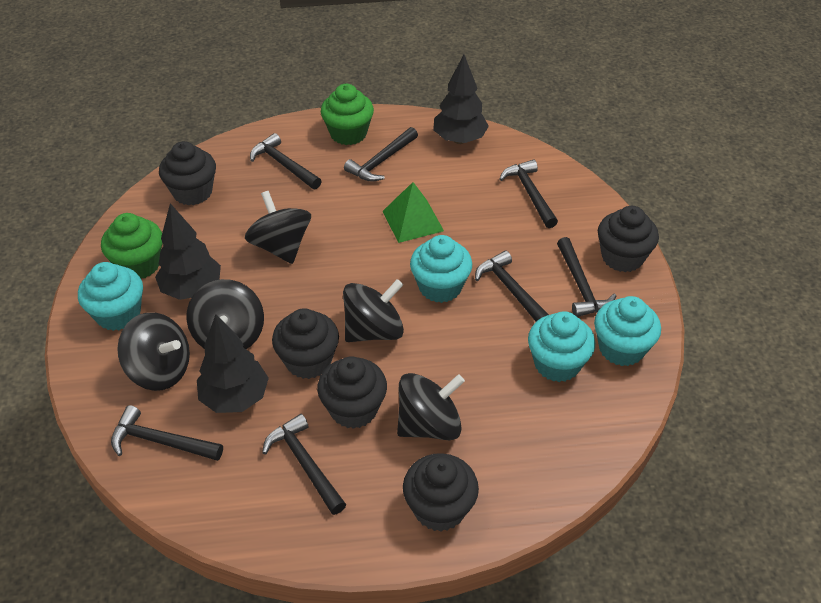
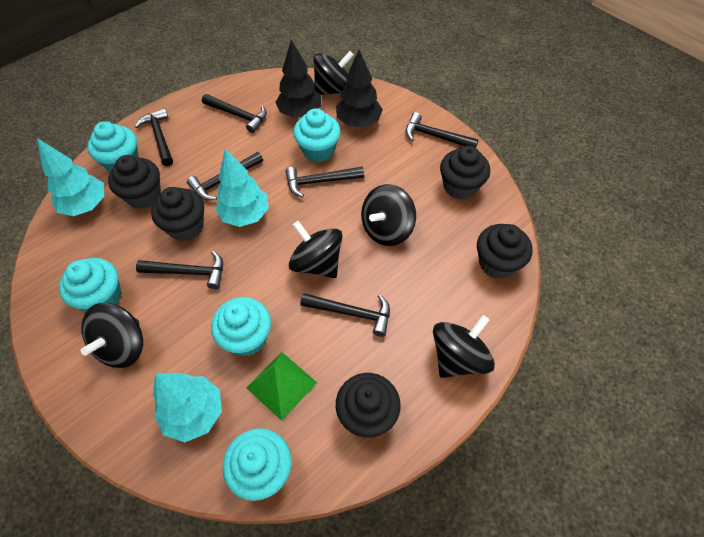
black tree: 3 -> 2
green cupcake: 2 -> 0
turquoise cupcake: 4 -> 5
turquoise tree: 0 -> 3

